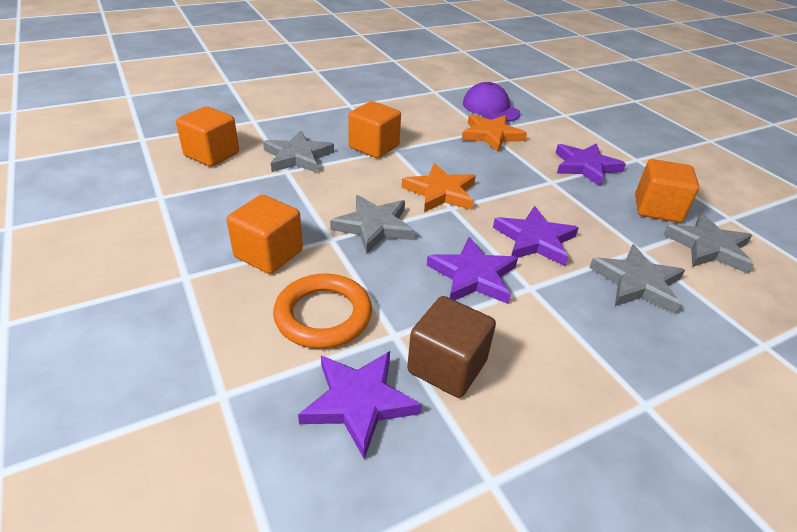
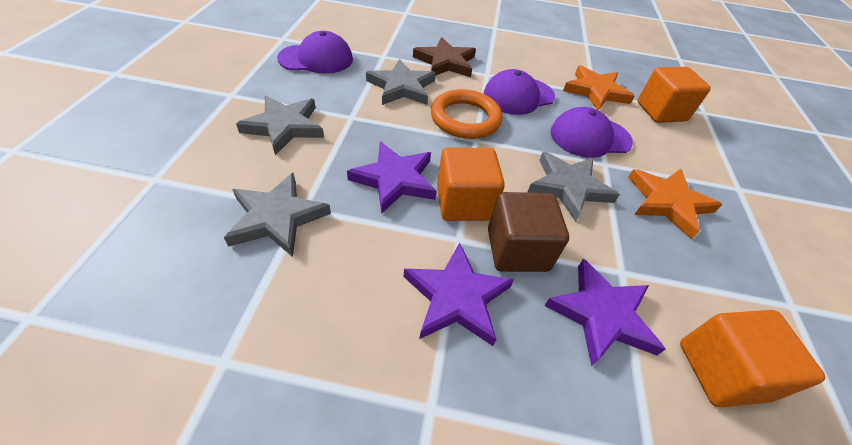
brown star: 0 -> 1
orange cube: 4 -> 3
purple cap: 1 -> 3
purple star: 4 -> 3

